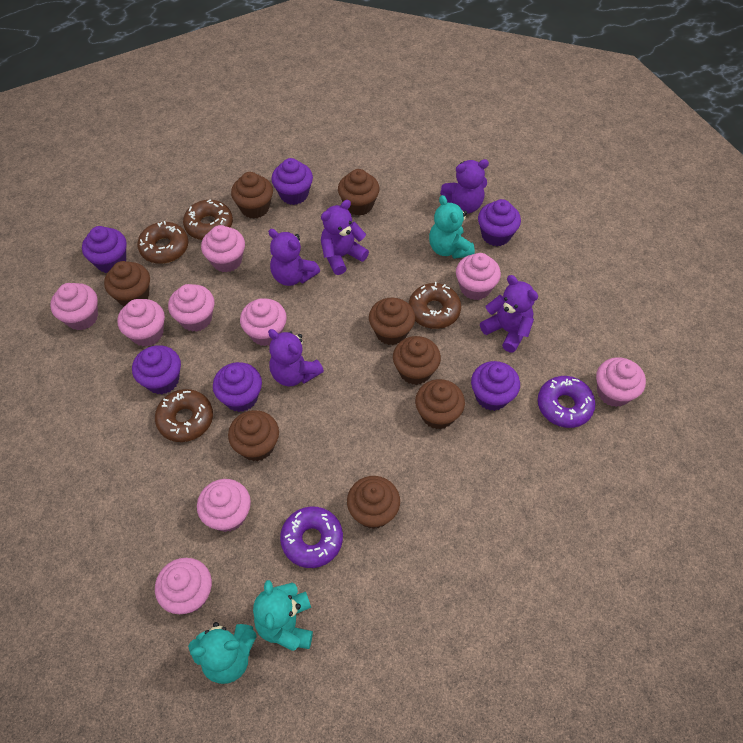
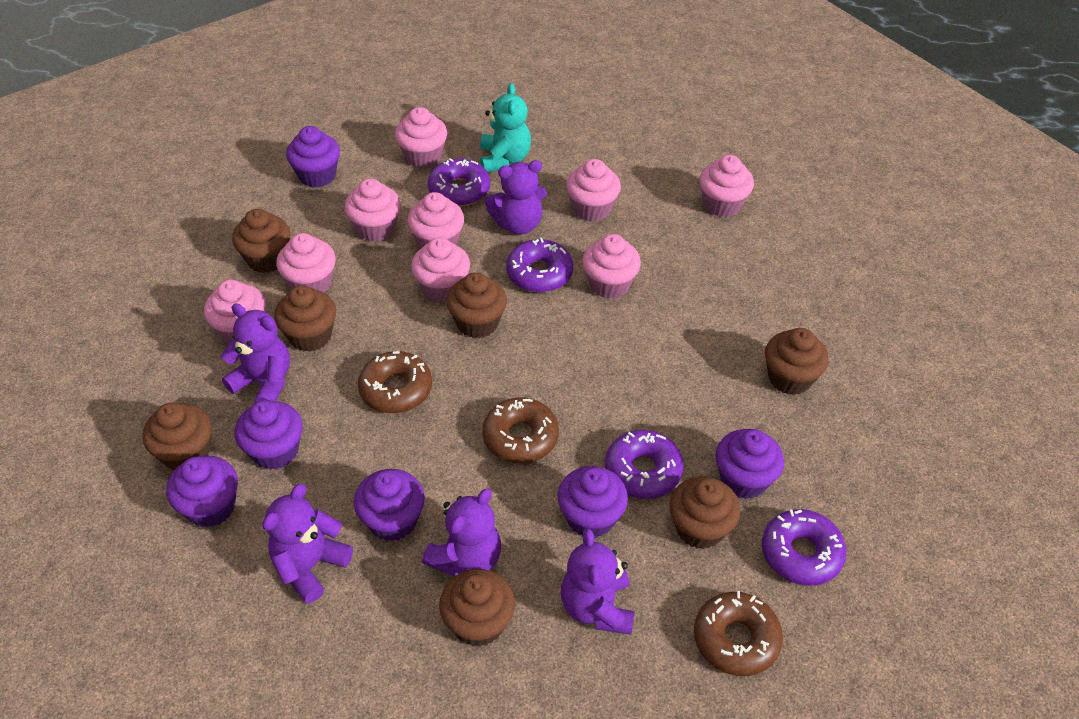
brown cupcake: 8 -> 7
brown donut: 4 -> 3
purple donut: 2 -> 4
turquoise teddy bear: 3 -> 1

